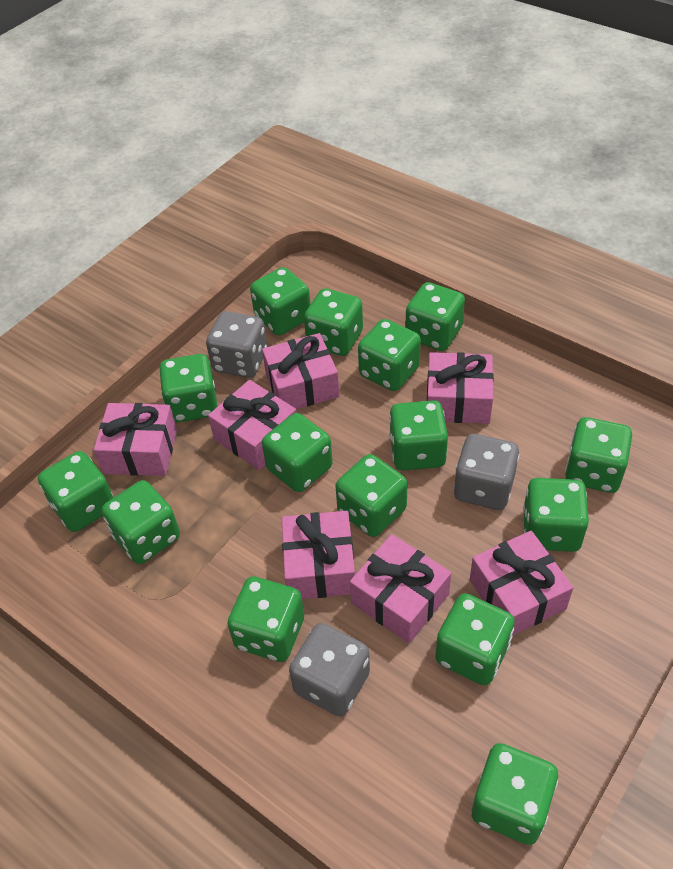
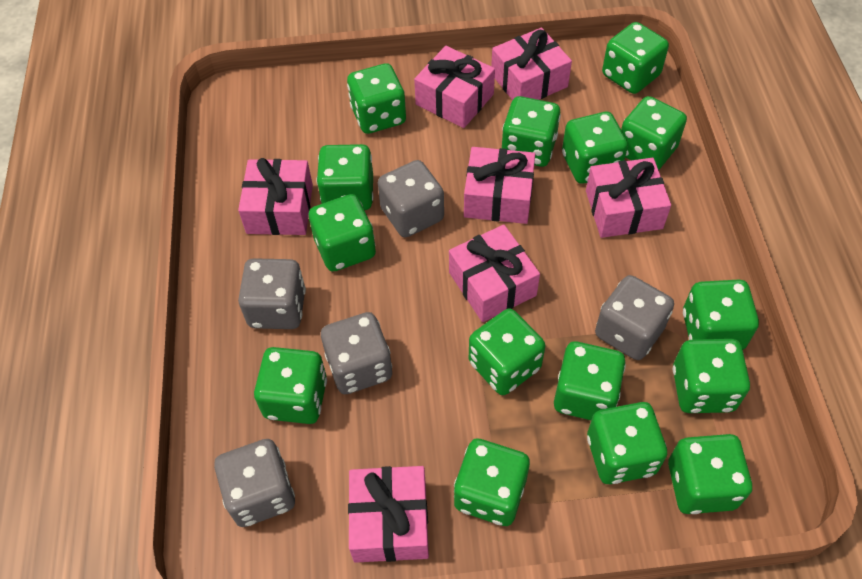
grey dice: 3 -> 5

